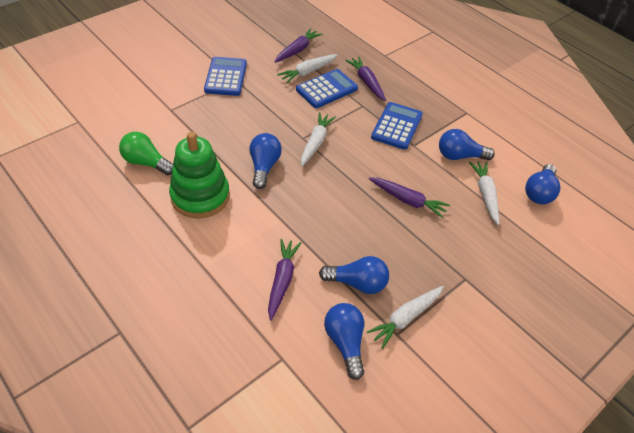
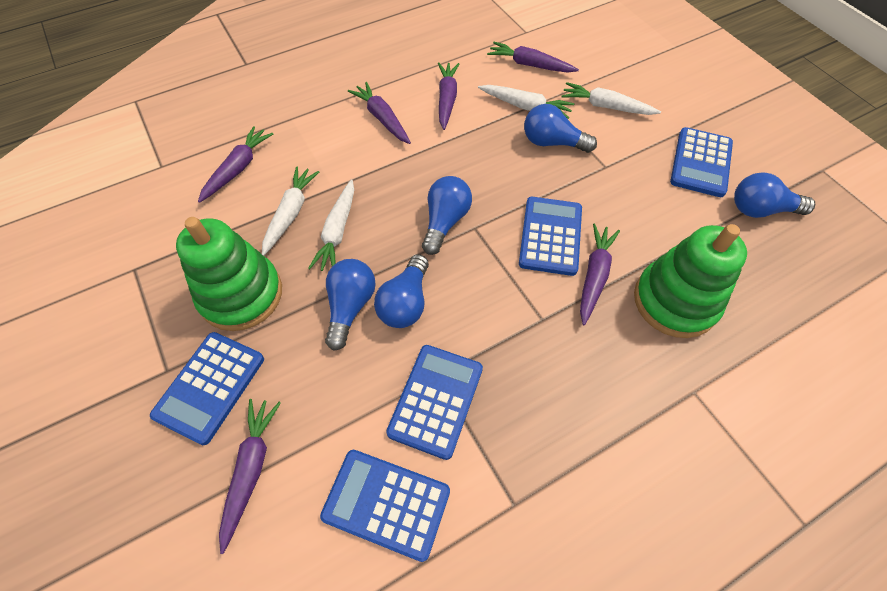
blue calculator: 3 -> 5
green light bulb: 1 -> 0
green stacking toy: 1 -> 2
purple carrot: 4 -> 6

